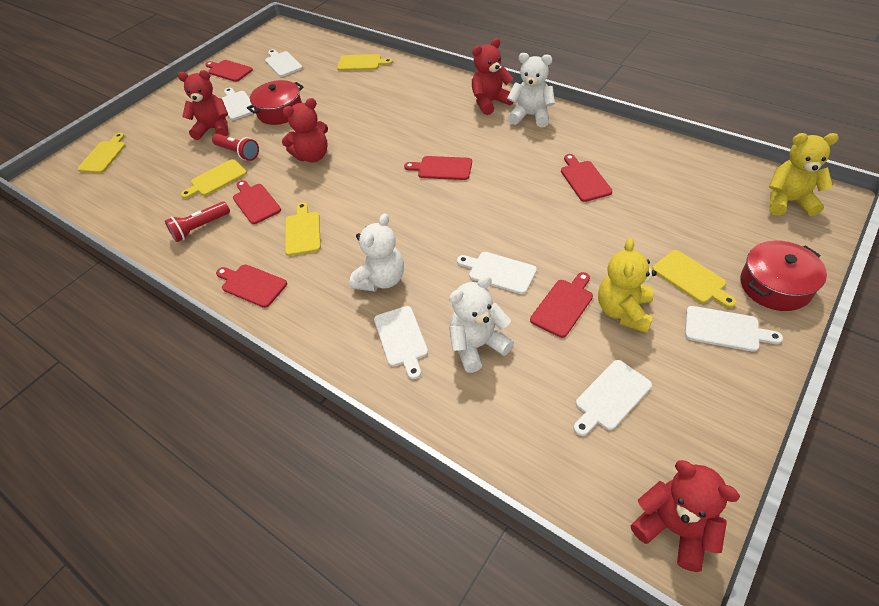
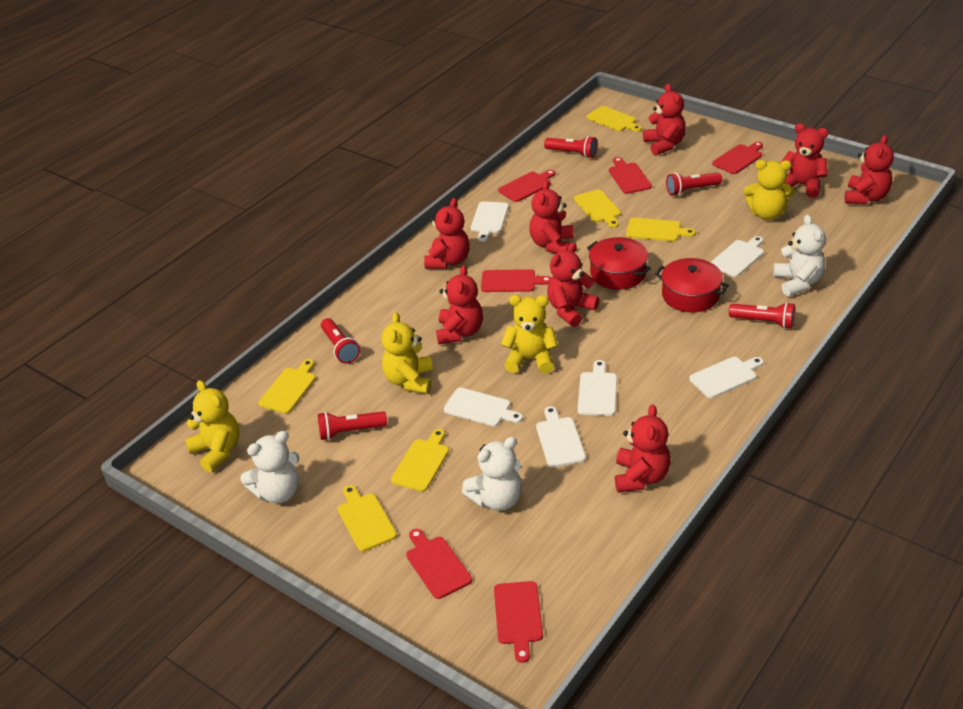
red flashlight: 2 -> 5
red teddy bear: 4 -> 8
yellow cutting board: 5 -> 6
yellow teddy bear: 2 -> 4

